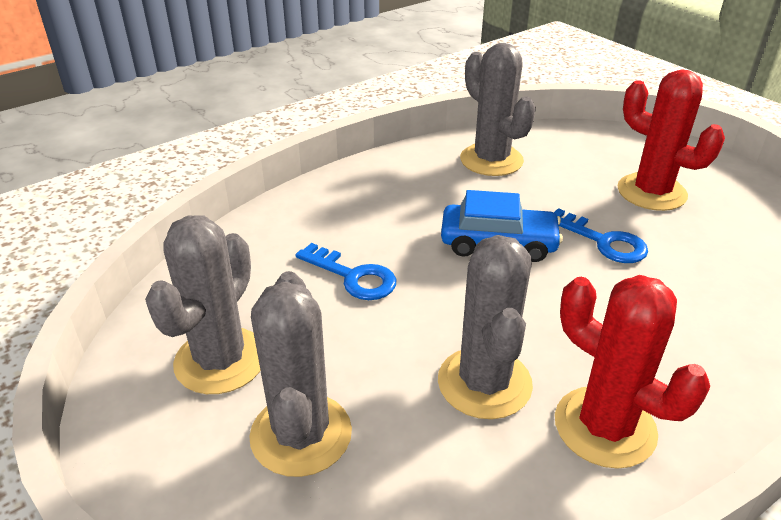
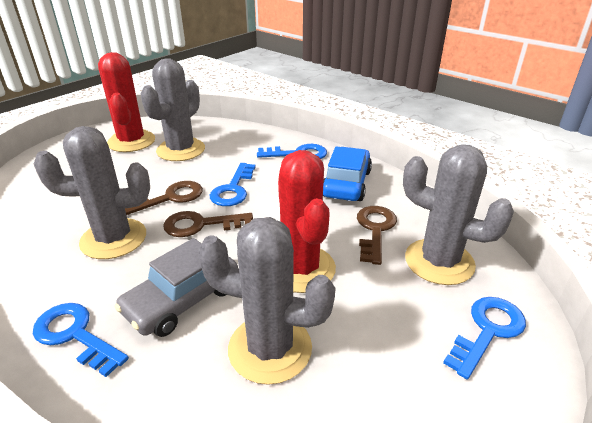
blue key: 2 -> 4
brown key: 0 -> 3
grey car: 0 -> 1

